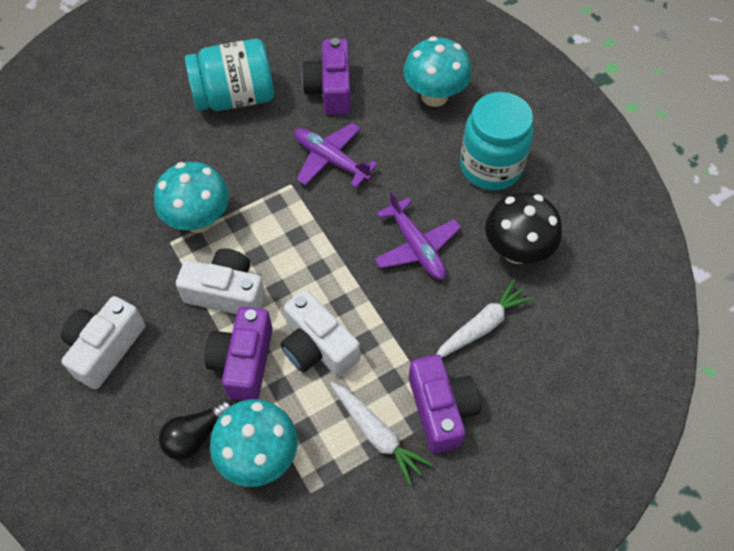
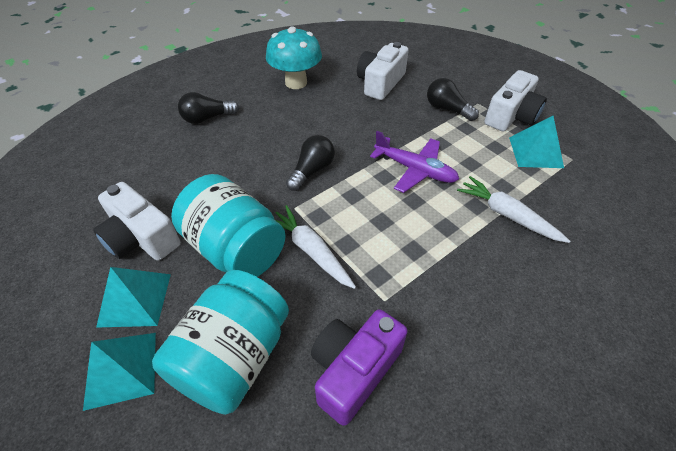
black light bulb: 1 -> 3
black mushroom: 1 -> 0
purple camera: 3 -> 1
purple plane: 2 -> 1
turquoise mushroom: 3 -> 1
turquoise pyramid: 0 -> 3

